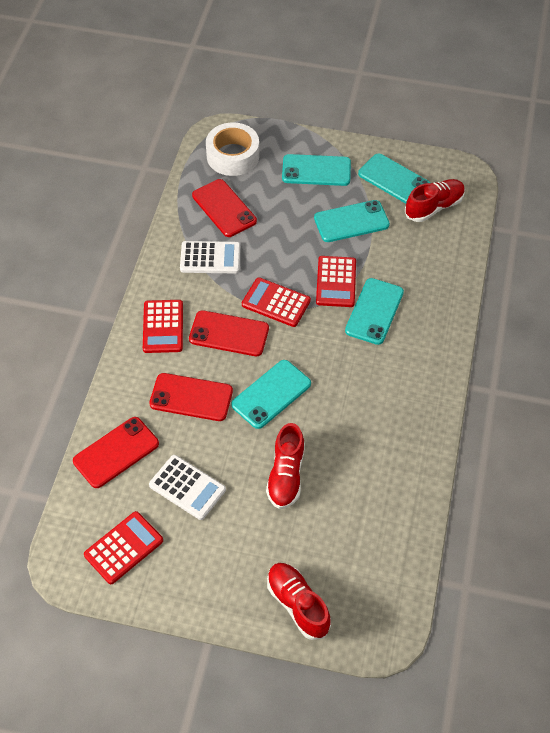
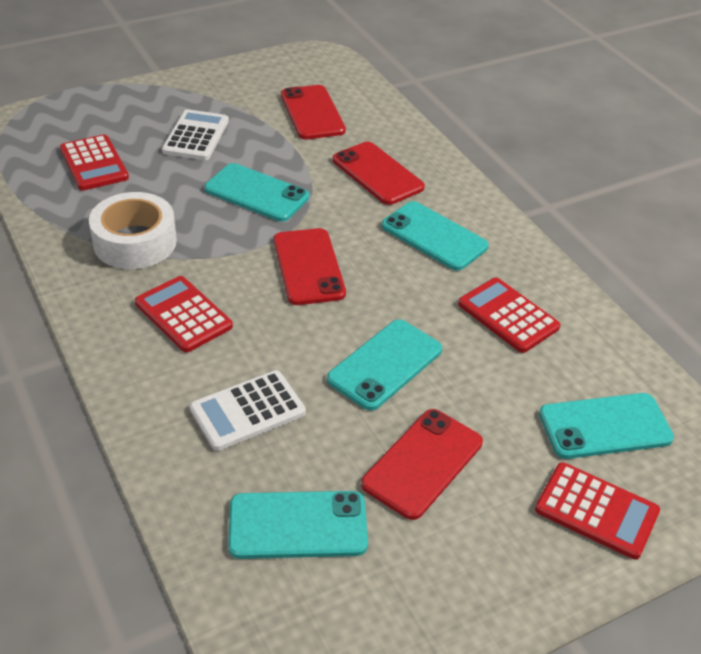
red shoe: 3 -> 0

